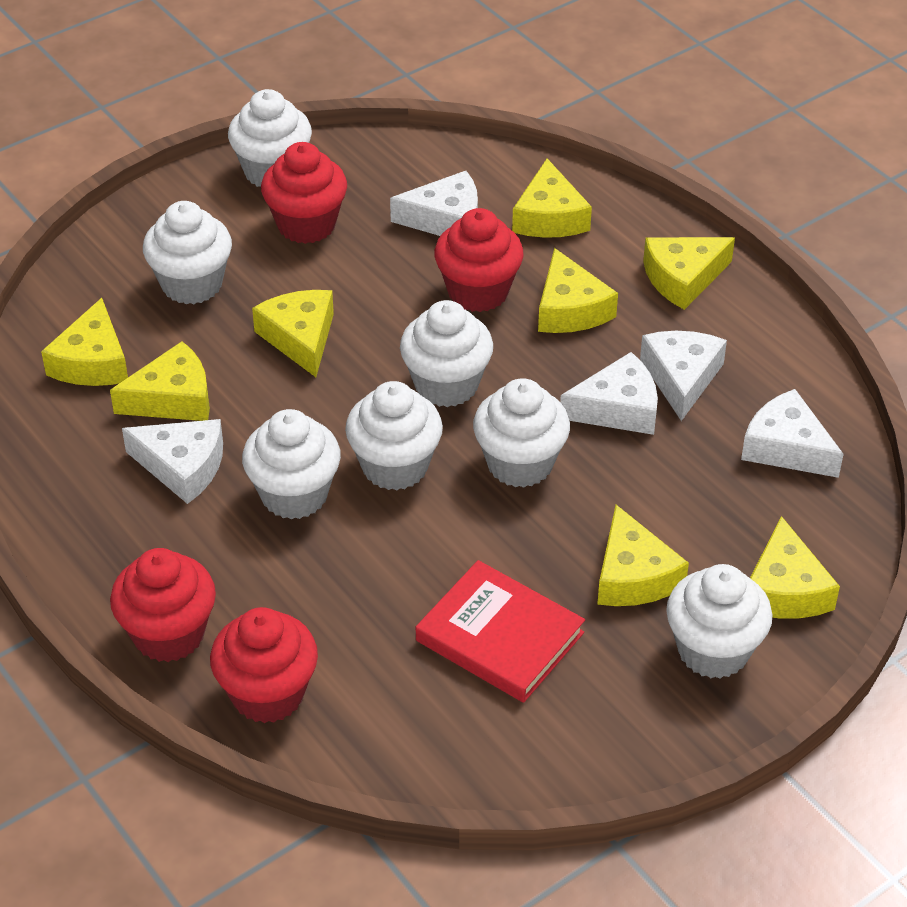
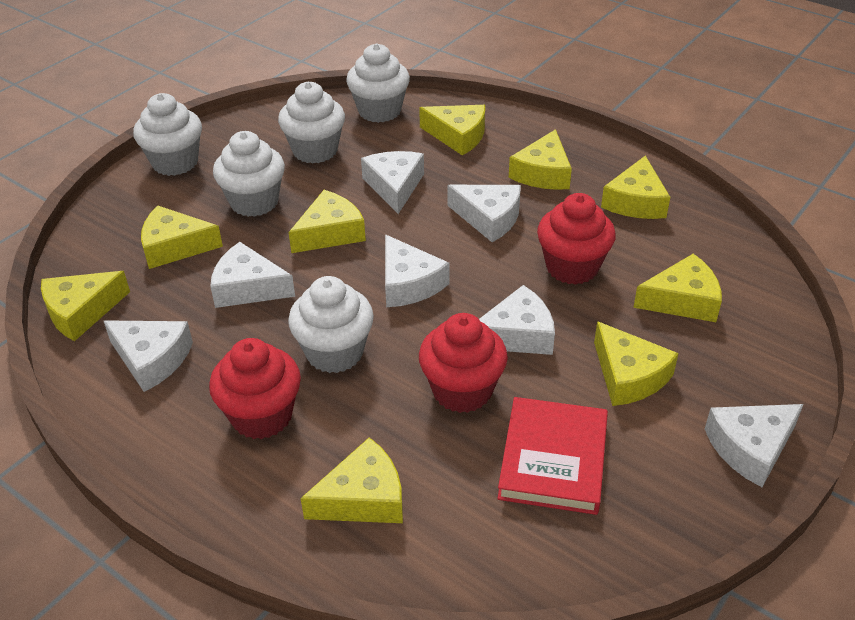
red cupcake: 4 -> 3
white cheese: 5 -> 7
white cupcake: 7 -> 5
yellow cheese: 8 -> 9

